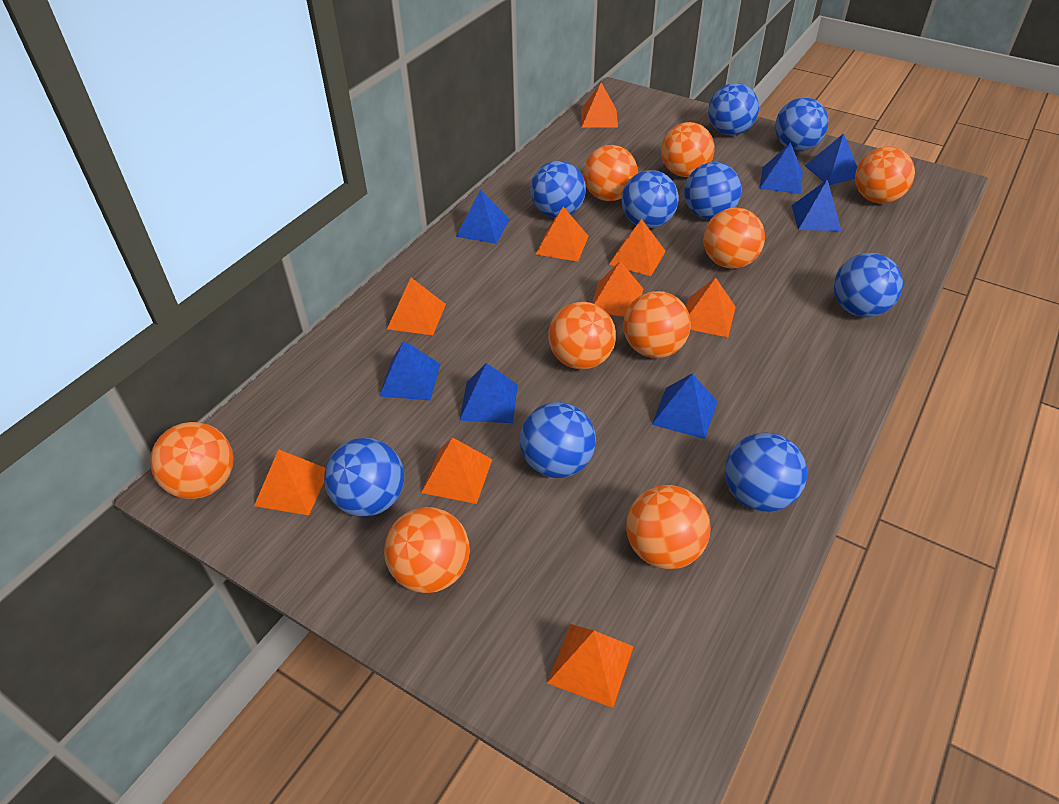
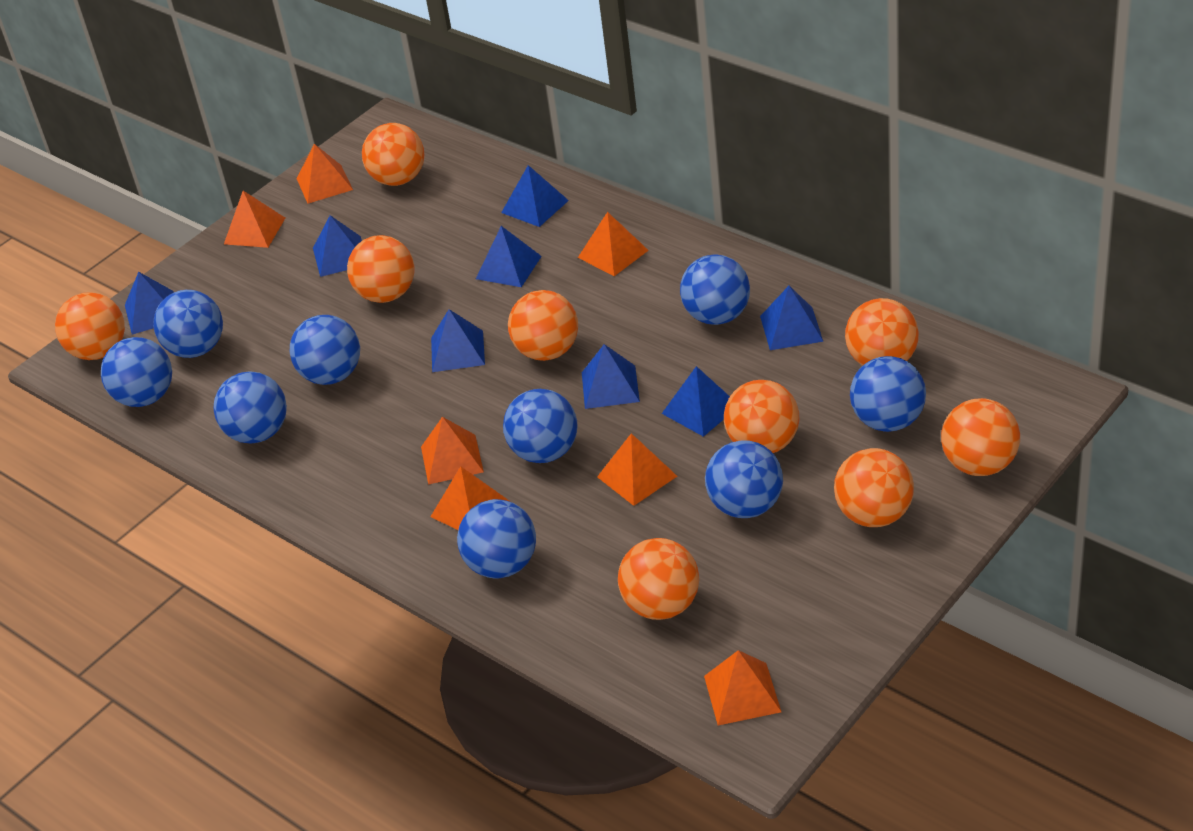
blue pyramid: 7 -> 8
orange pyramid: 9 -> 7

